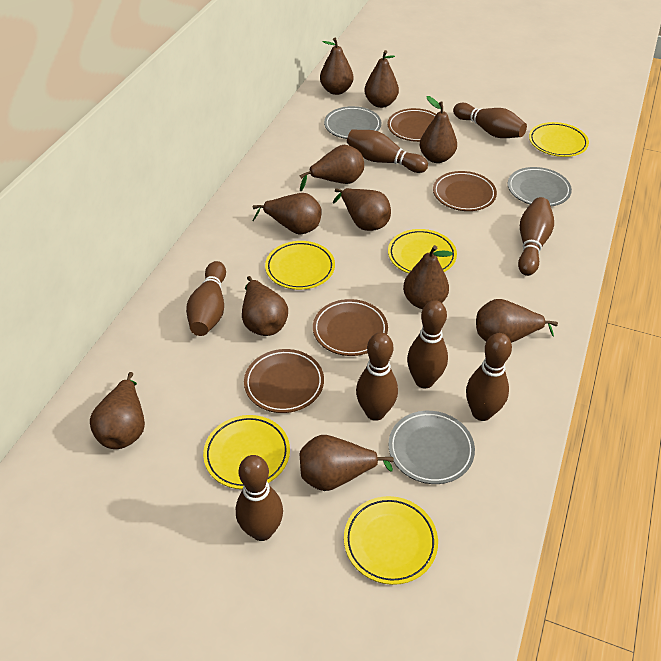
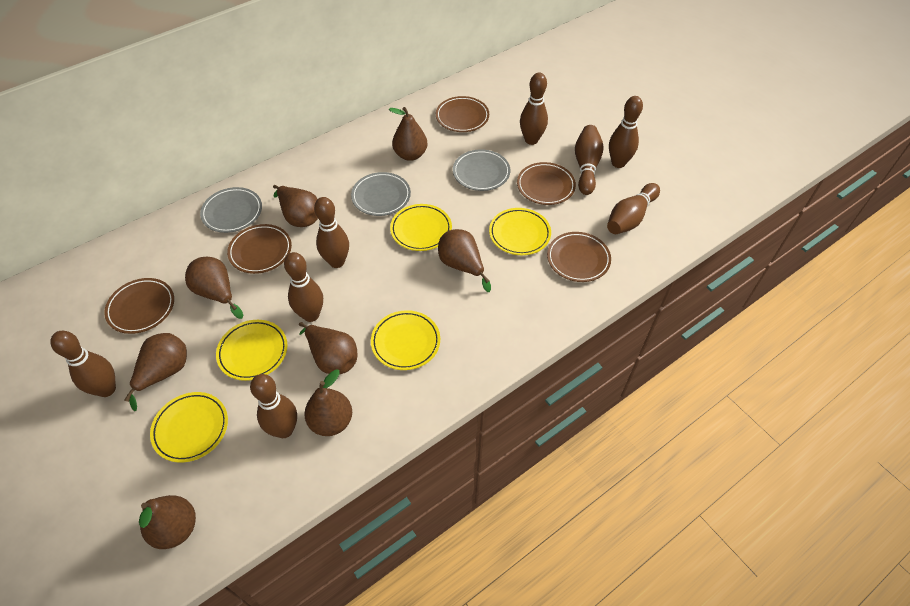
brown pear: 11 -> 8
brown plate: 4 -> 5

